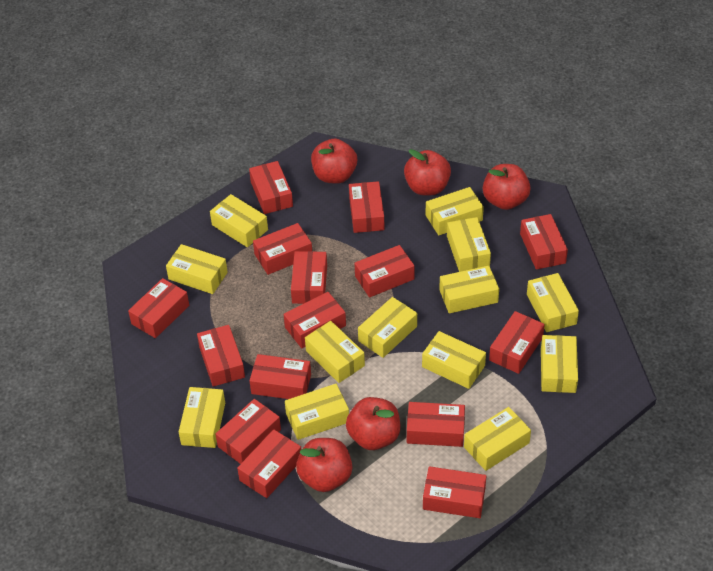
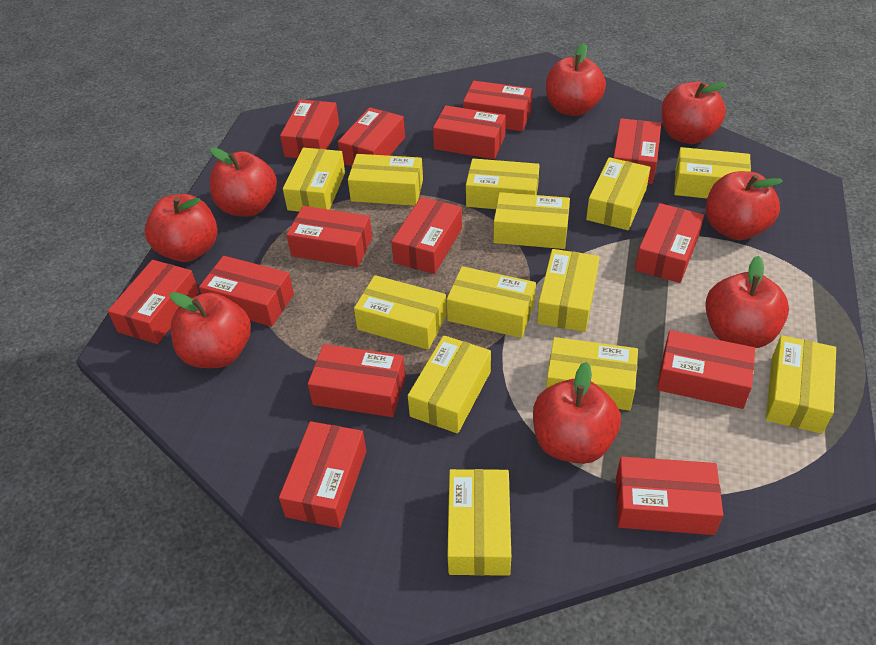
red apple: 5 -> 8
red box: 15 -> 14

